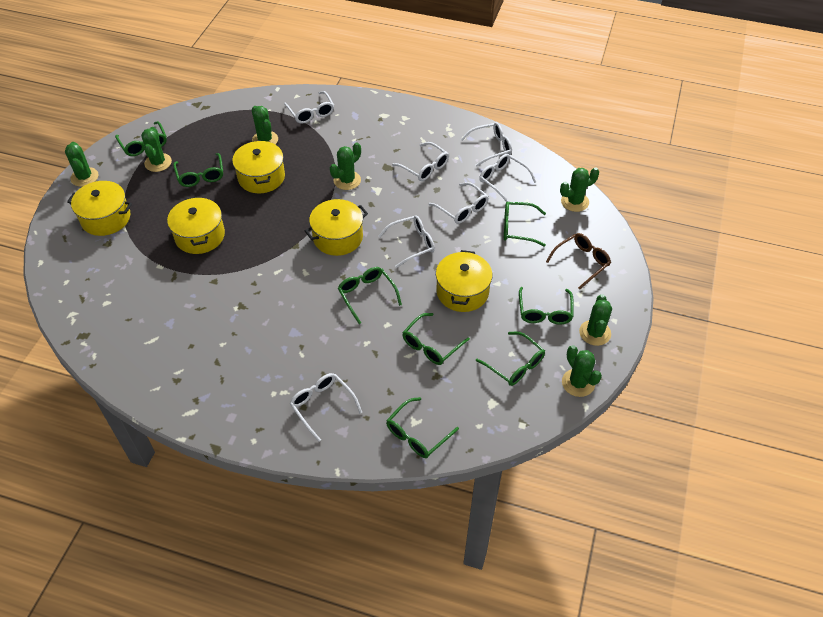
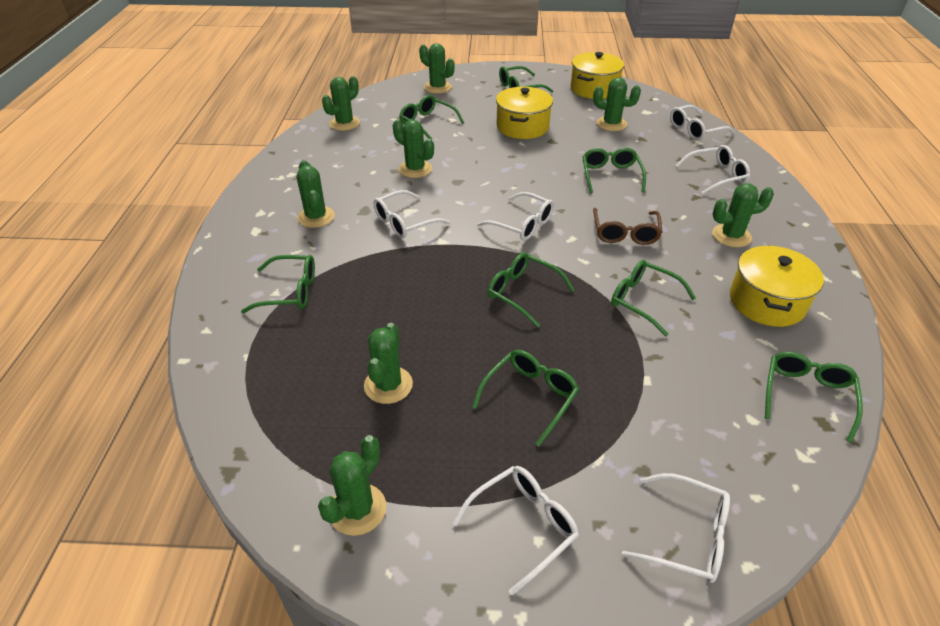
green cactus: 7 -> 8
white glasses: 7 -> 6
yellow pot: 5 -> 3

